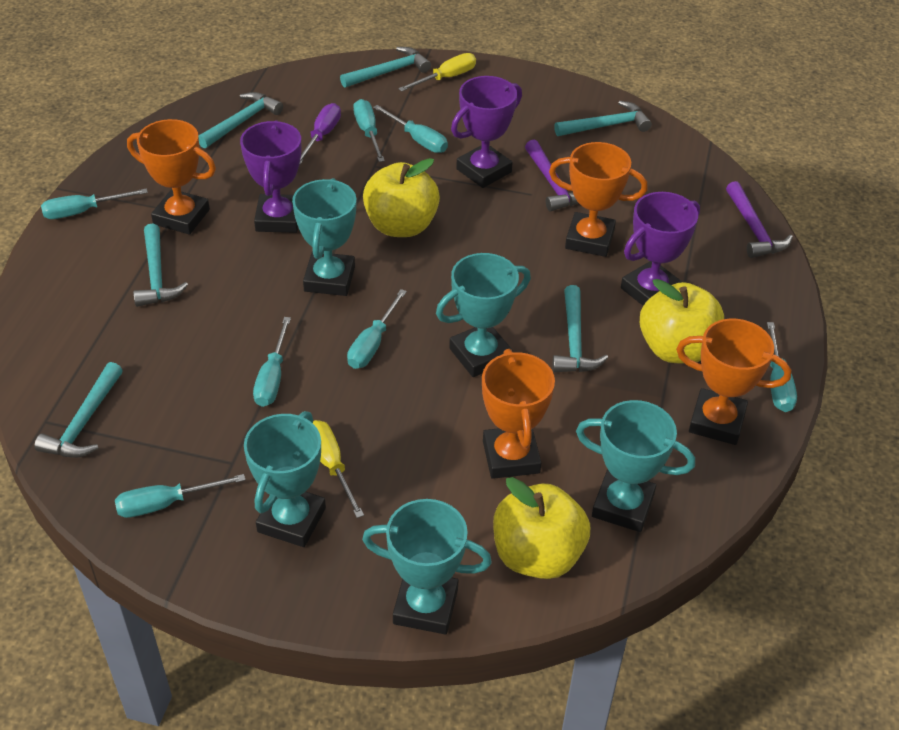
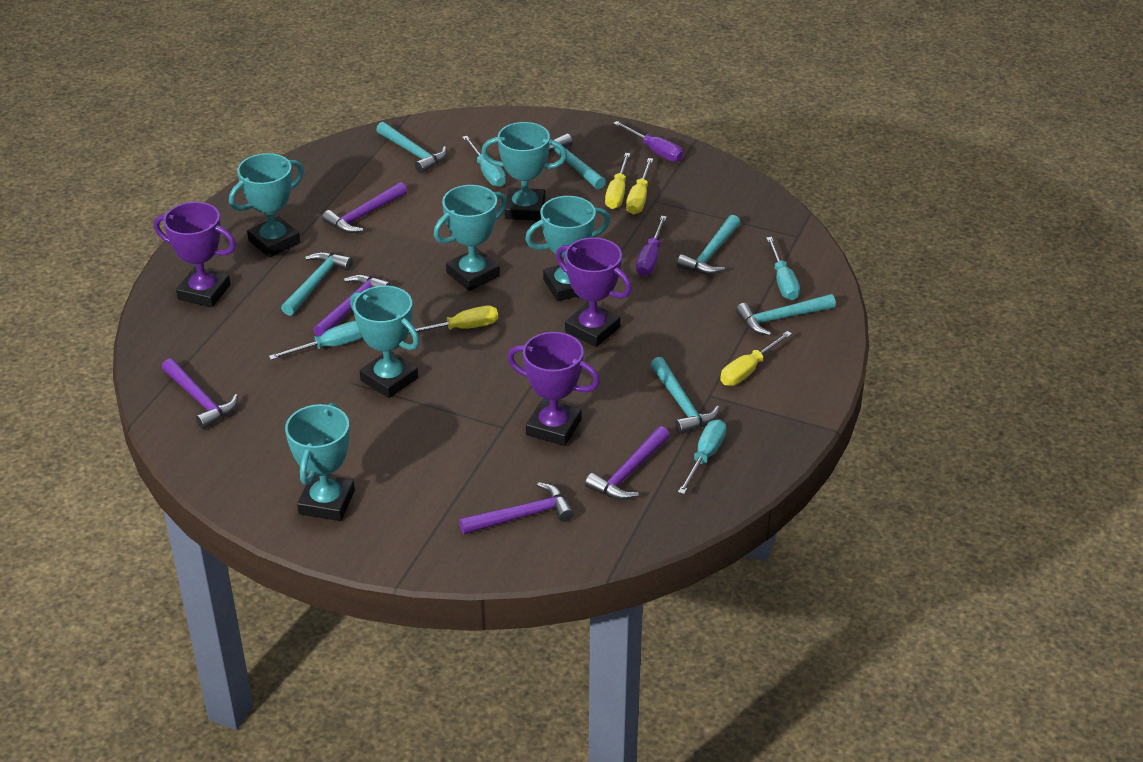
orange trophy: 4 -> 0
purple hammer: 2 -> 5
purple screwdriver: 1 -> 2
turquoise screwdriver: 7 -> 4
turquoise trophy: 5 -> 6
yellow apple: 3 -> 0
yellow screwdriver: 2 -> 4

